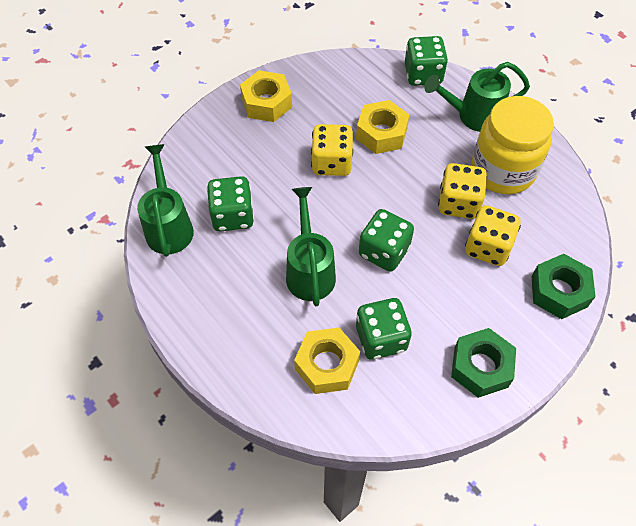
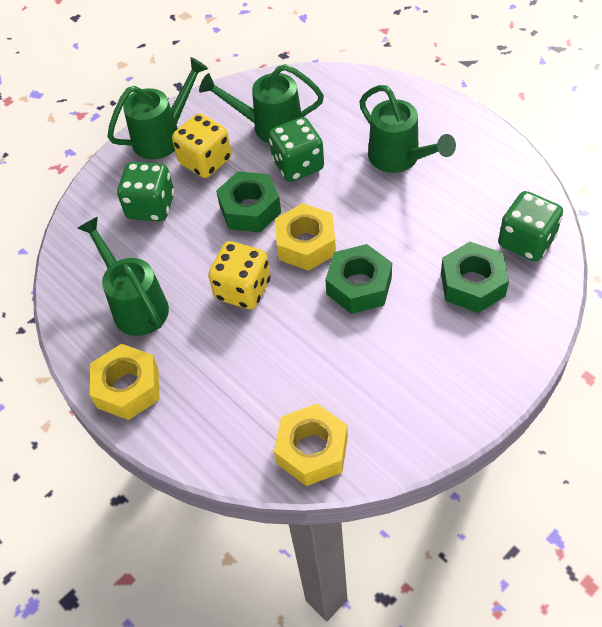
green dice: 4 -> 3
green nut: 2 -> 3
green watering can: 3 -> 4
yellow dice: 3 -> 2
yellow jar: 1 -> 0

